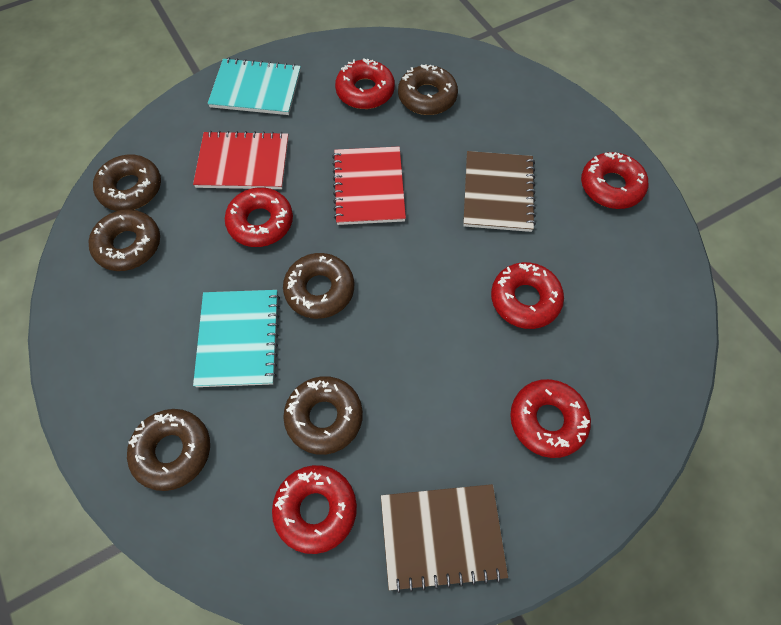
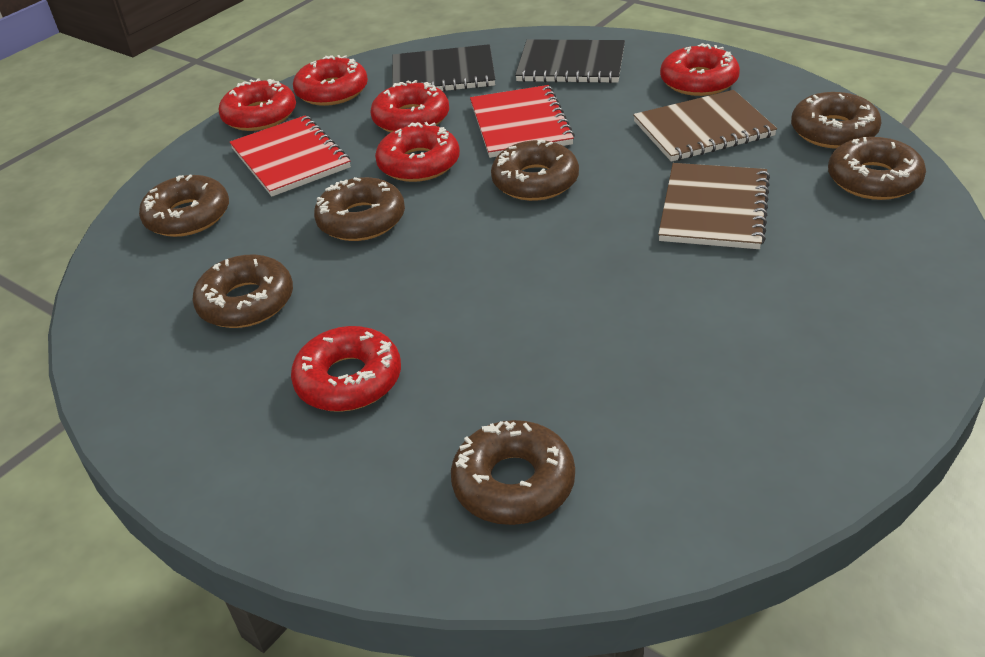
black notebook: 0 -> 2
brown donut: 6 -> 7
turquoise notebook: 2 -> 0

